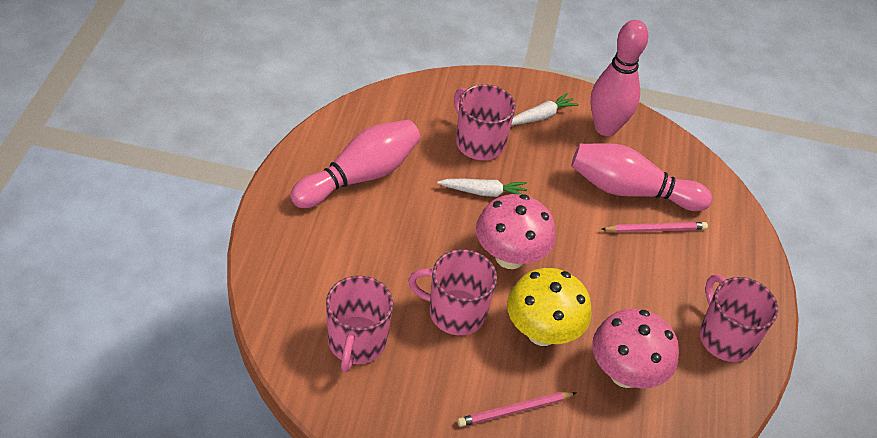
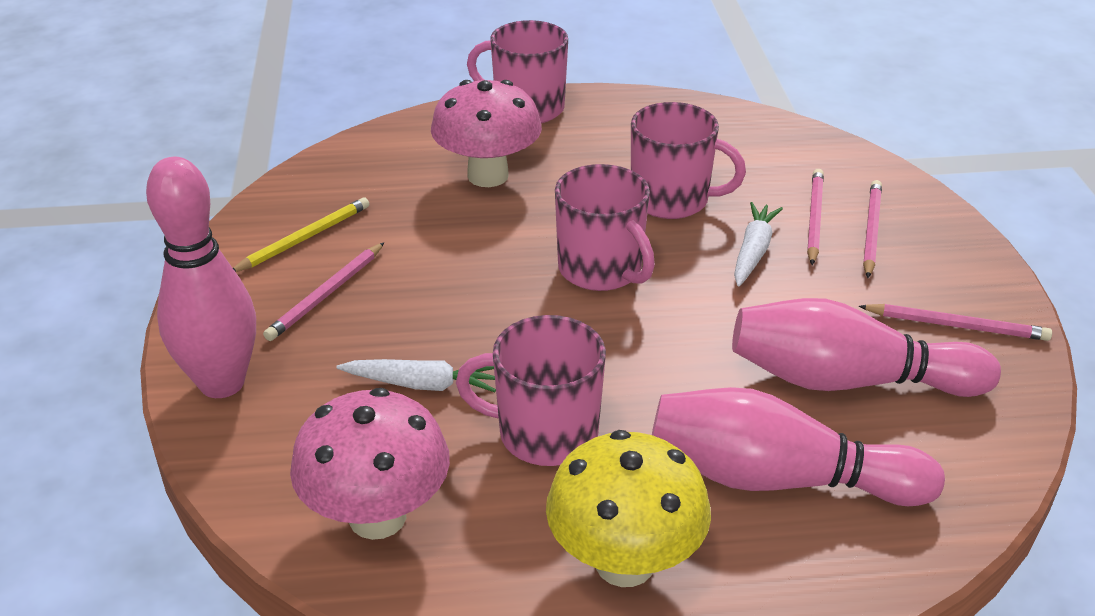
pink pencil: 2 -> 4
yellow pencil: 0 -> 1

